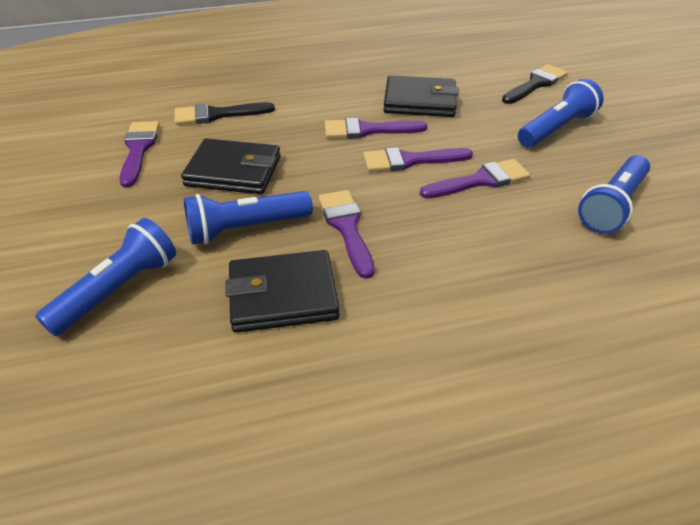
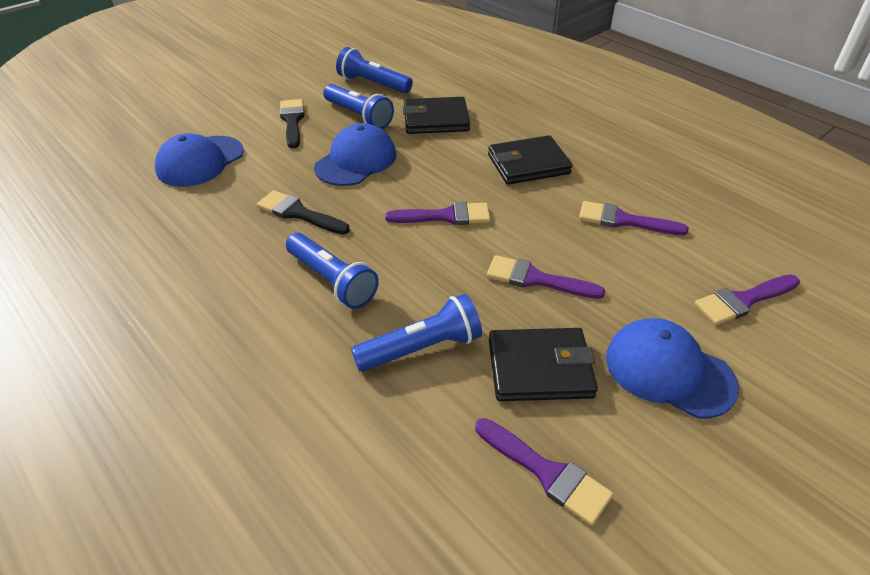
blue cap: 0 -> 3

